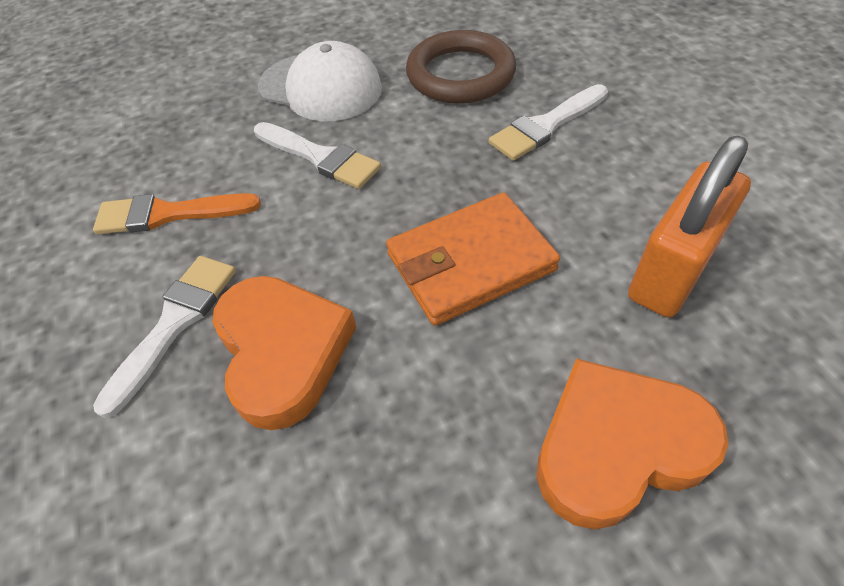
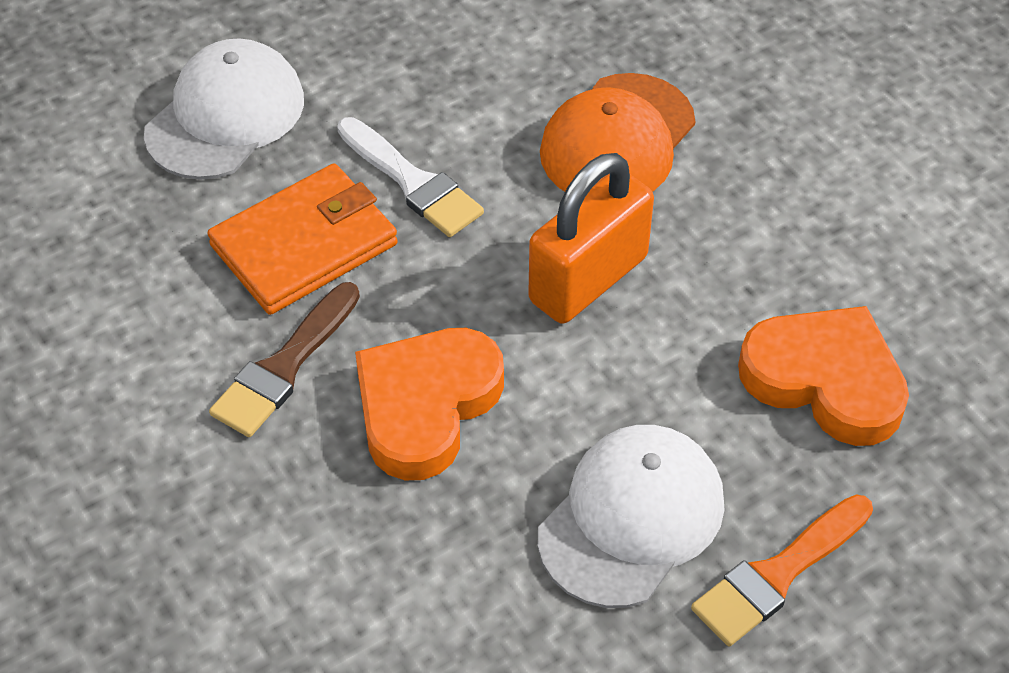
brown brush: 0 -> 1
brown ring: 1 -> 0
orange cap: 0 -> 1
white brush: 3 -> 1
white cap: 1 -> 2

